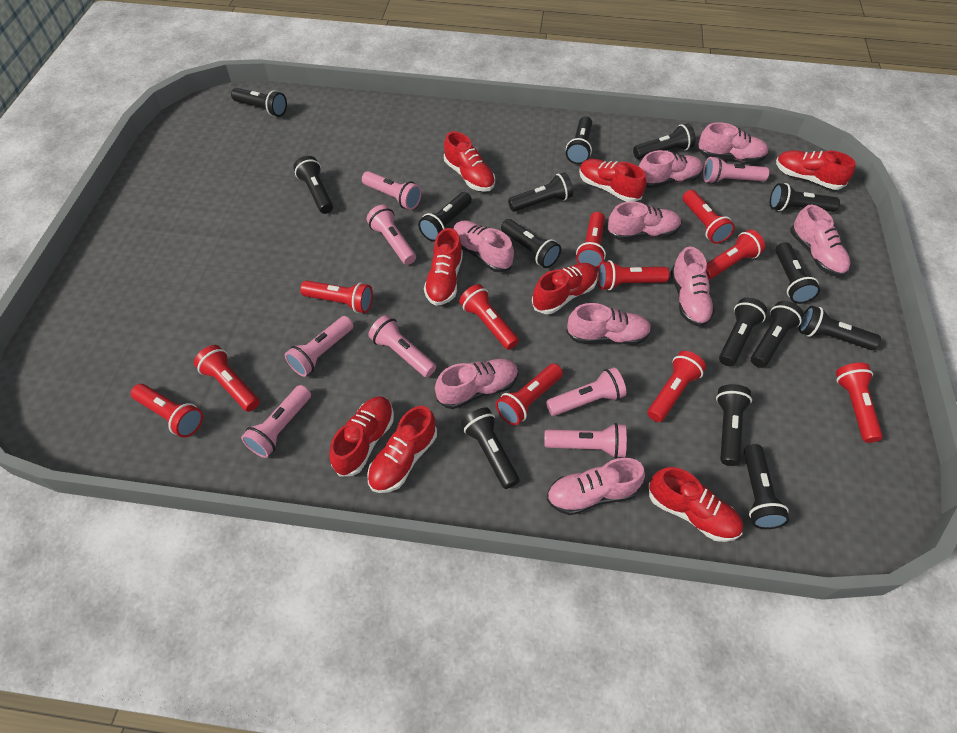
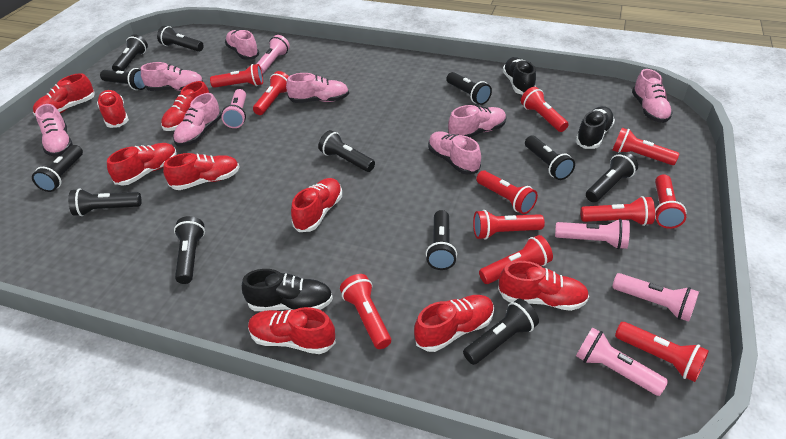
black flashlight: 15 -> 12
black shoe: 0 -> 3
pink flashlight: 8 -> 5
pink shoe: 9 -> 8
red shoe: 8 -> 9

